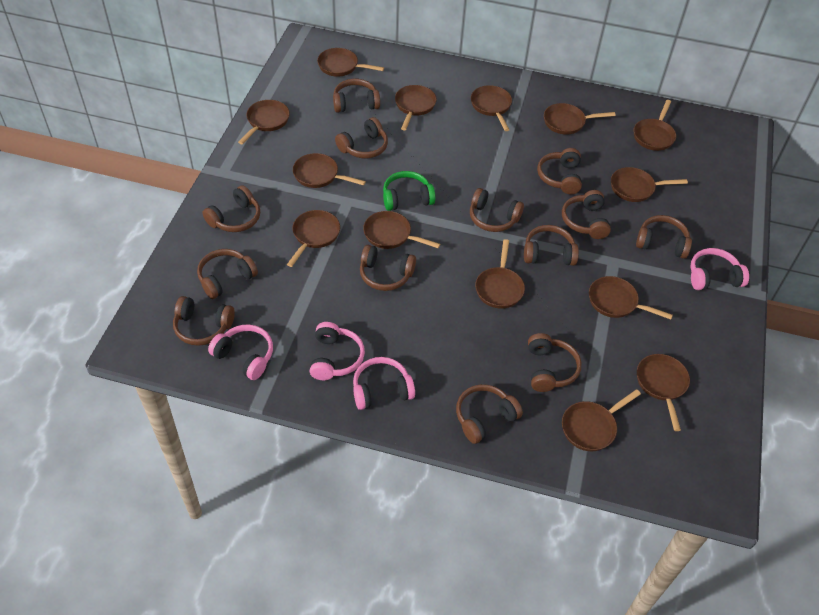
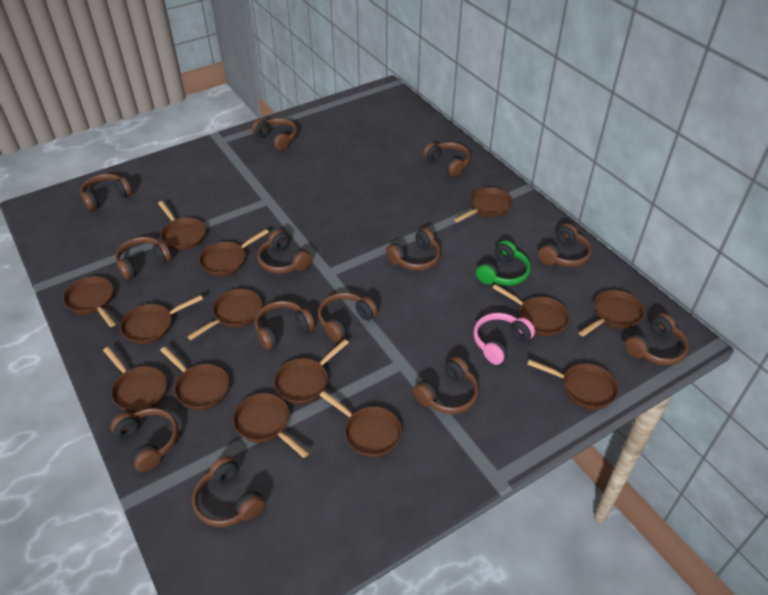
pink headphones: 4 -> 1

